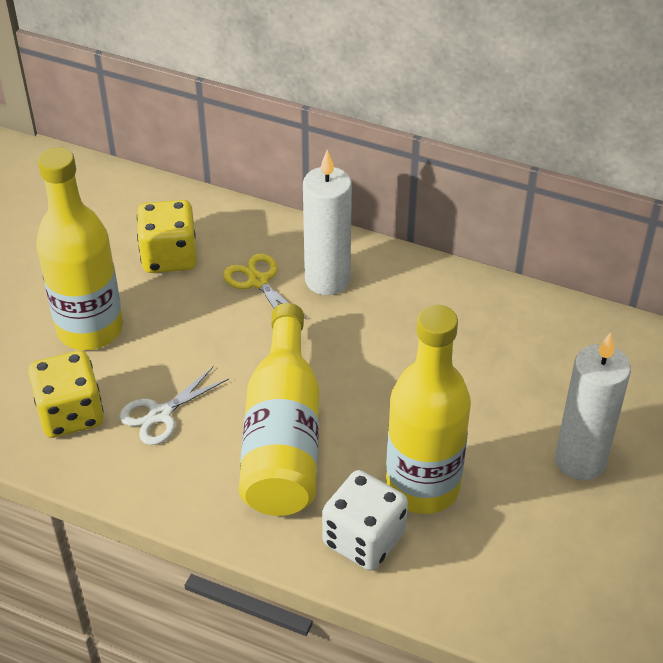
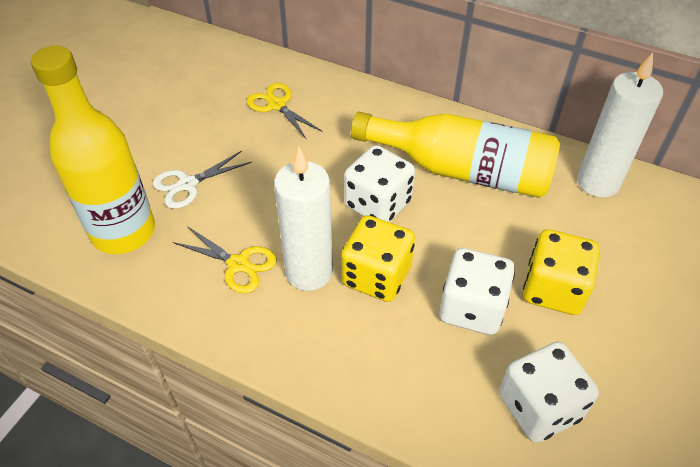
white dice: 1 -> 3
yellow bottle: 3 -> 2
yellow scissors: 1 -> 2

